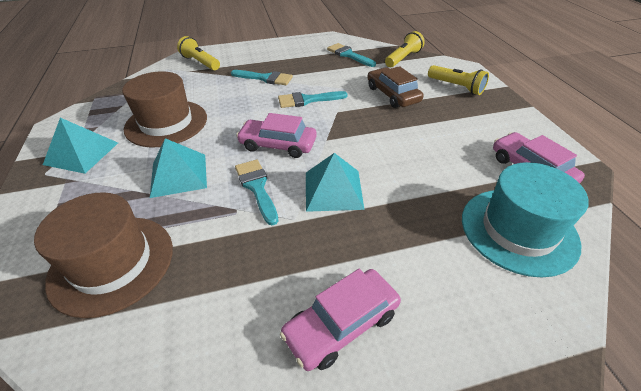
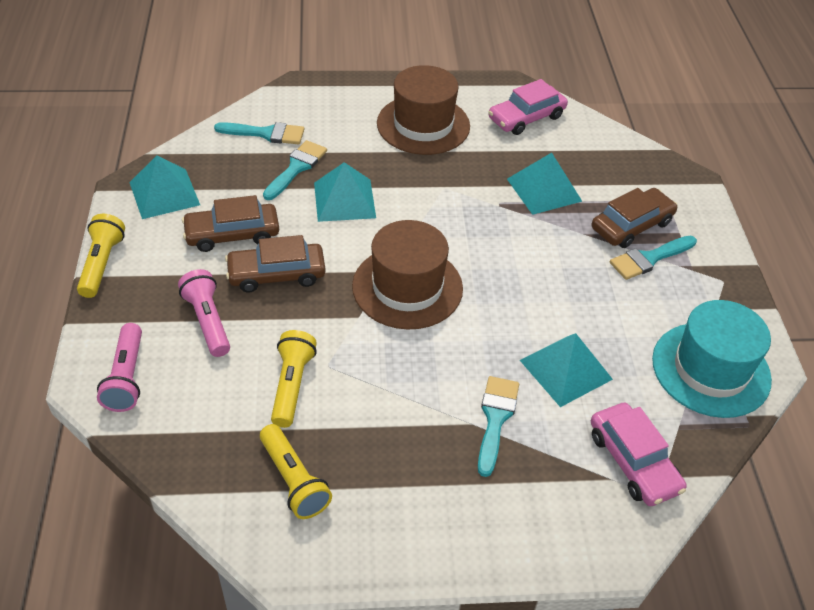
brown car: 1 -> 3
pink car: 3 -> 2
pink flashlight: 0 -> 2
turquoise pyramid: 3 -> 4

